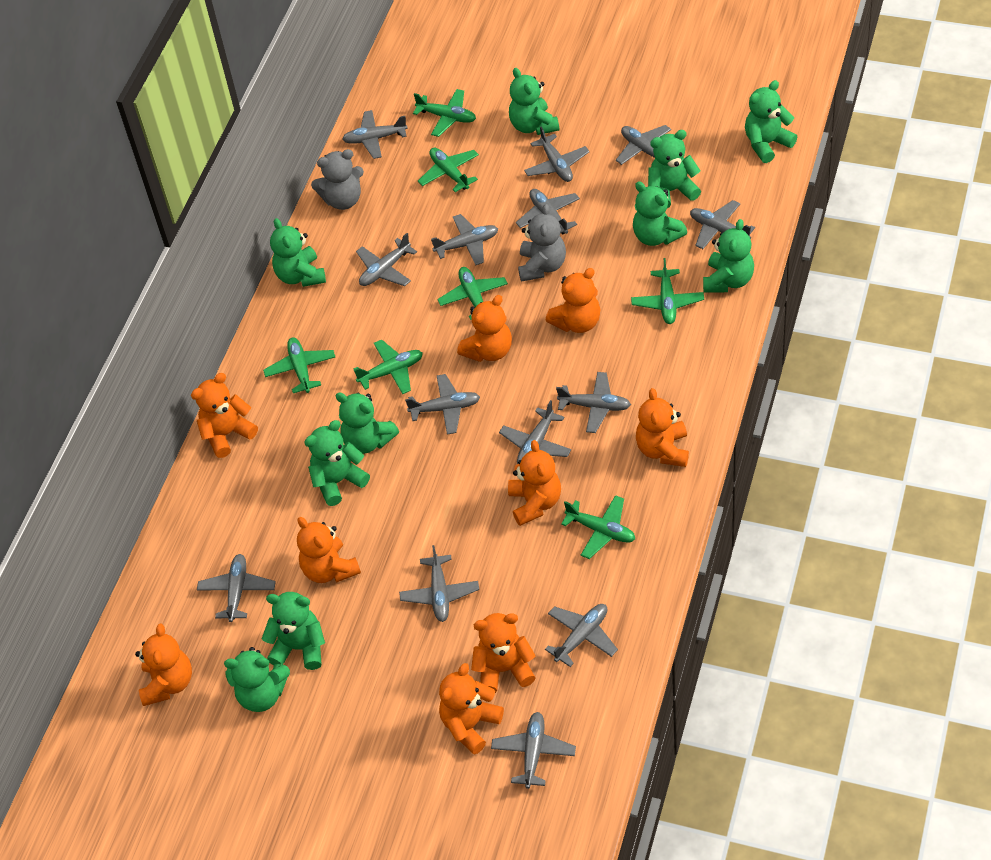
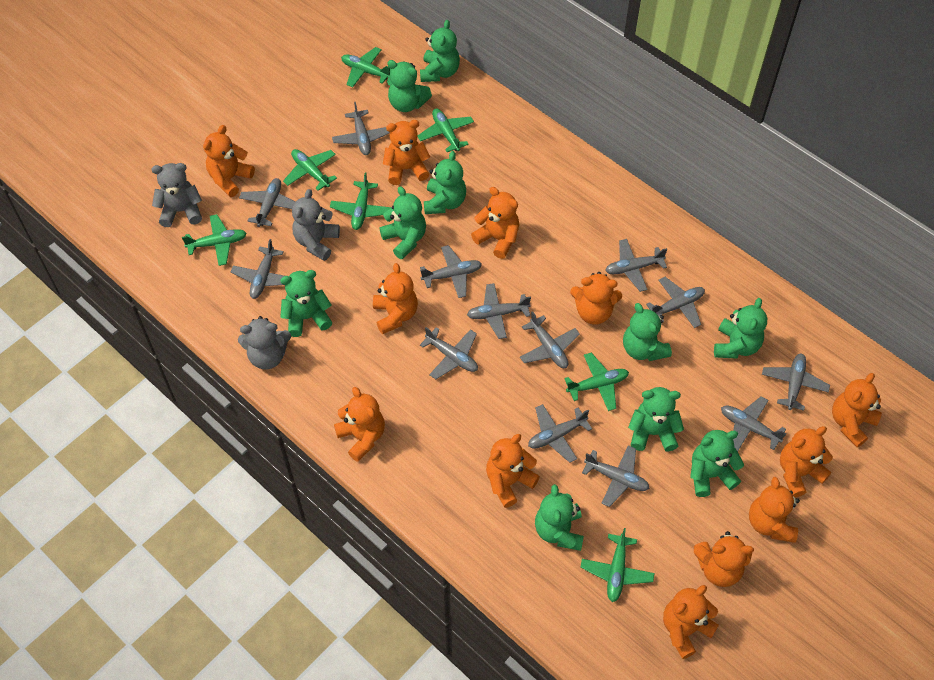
grey plane: 14 -> 13
grey teddy bear: 2 -> 3
orange teddy bear: 9 -> 12

